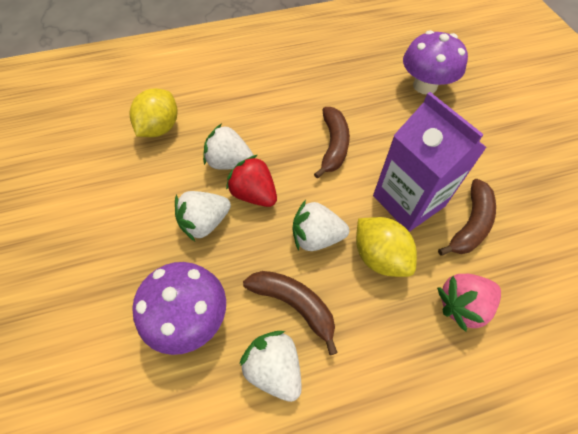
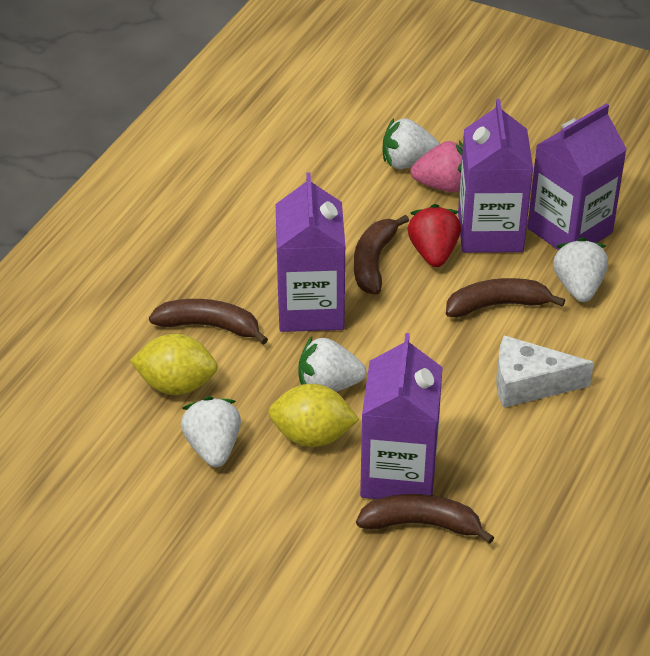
brown banana: 3 -> 4
purple carton: 1 -> 4
purple mushroom: 2 -> 0
white cheese: 0 -> 1

